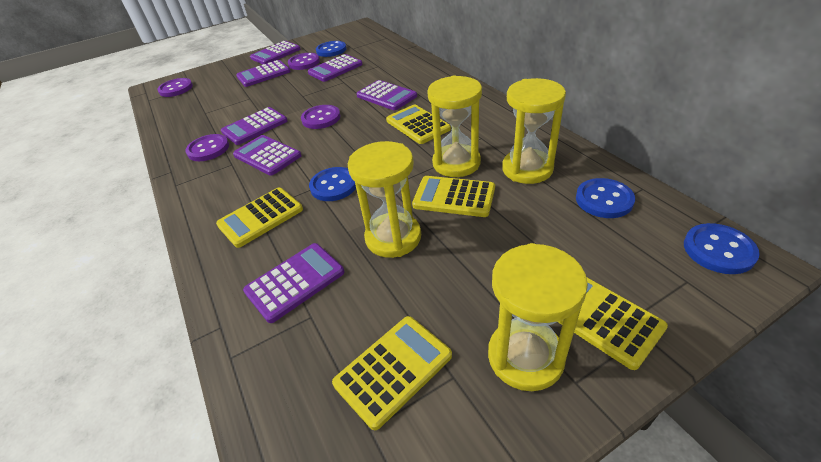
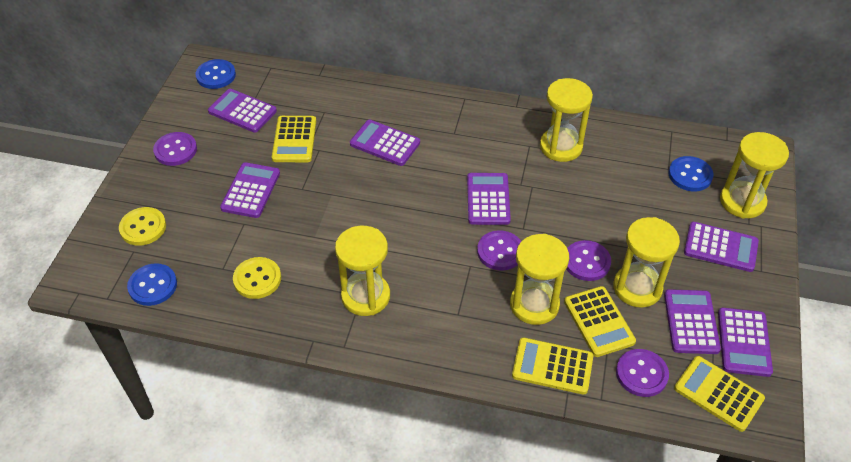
blue button: 4 -> 3
yellow button: 0 -> 2
yellow calculator: 5 -> 4
yellow hourglass: 4 -> 5

